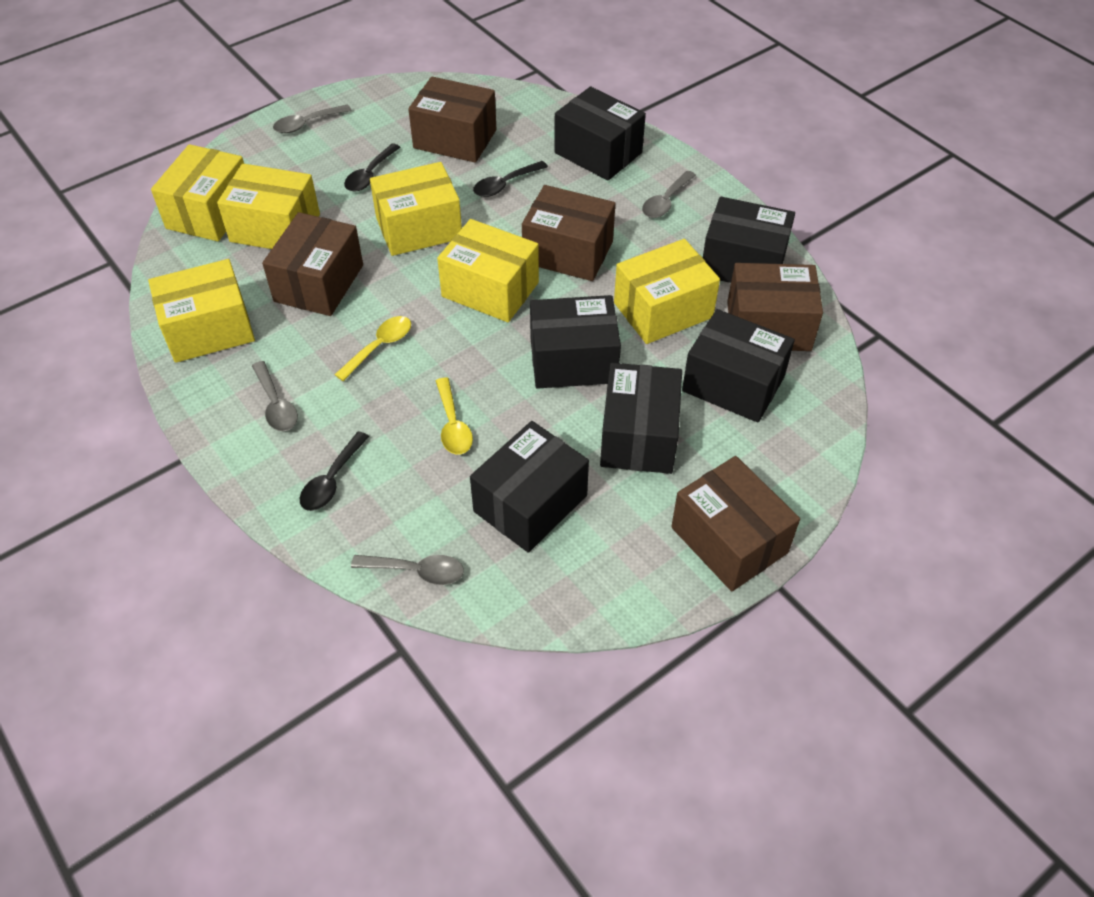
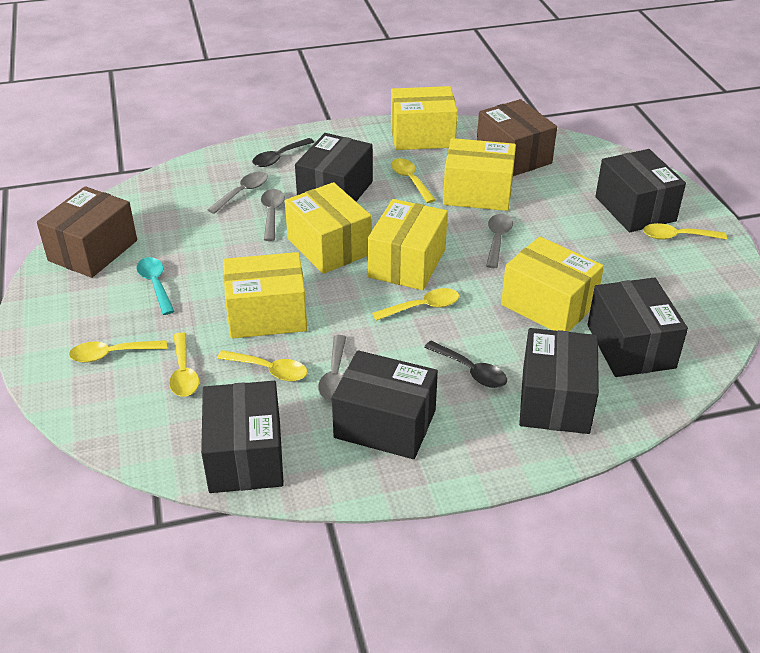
black spoon: 3 -> 2
brown box: 5 -> 2
turquoise spoon: 0 -> 1
yellow spoon: 2 -> 6

